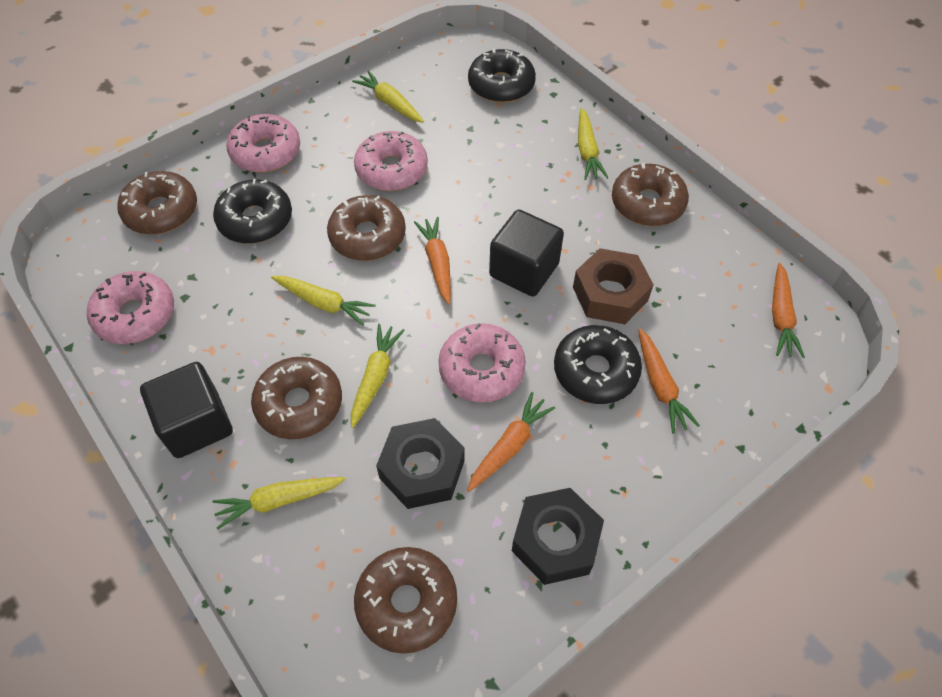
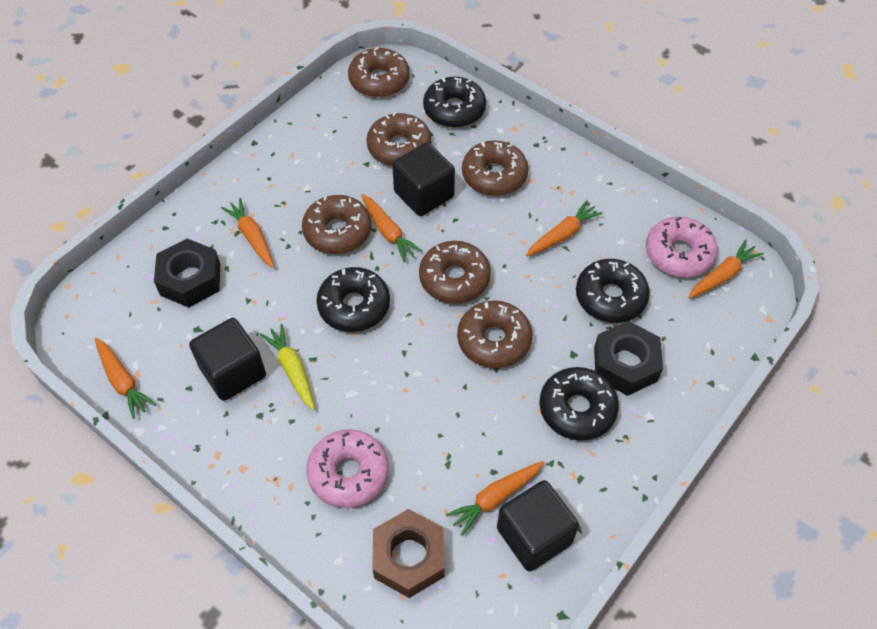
black cube: 2 -> 3
black donut: 3 -> 4
brown donut: 5 -> 6
orange carrot: 4 -> 6
pink donut: 4 -> 2
yellow carrot: 5 -> 1

